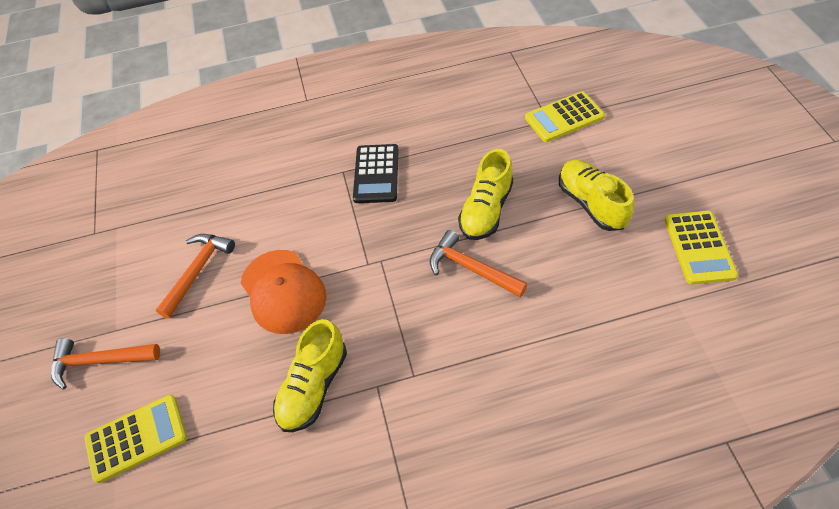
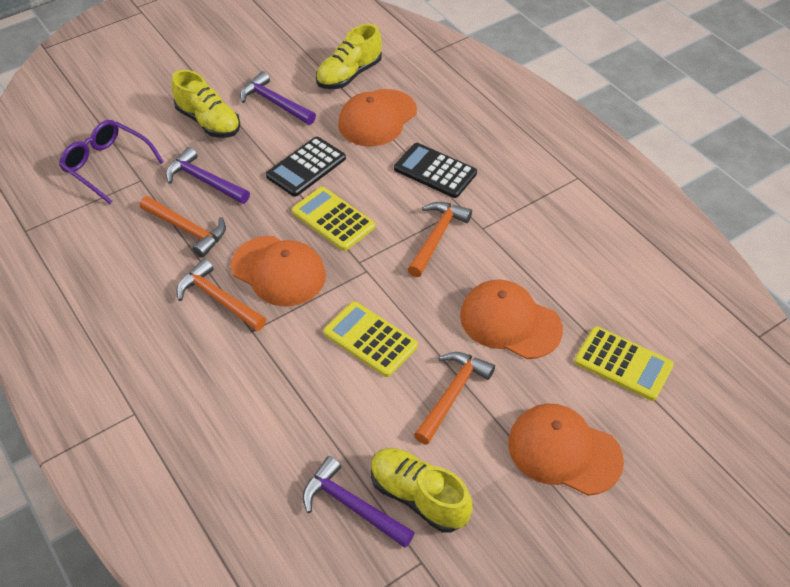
black calculator: 1 -> 2
orange cap: 1 -> 4
orange hammer: 3 -> 4
purple glasses: 0 -> 1
purple hammer: 0 -> 3

